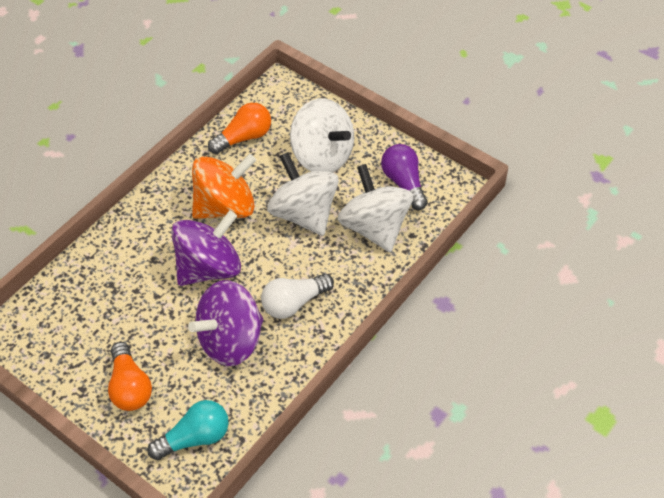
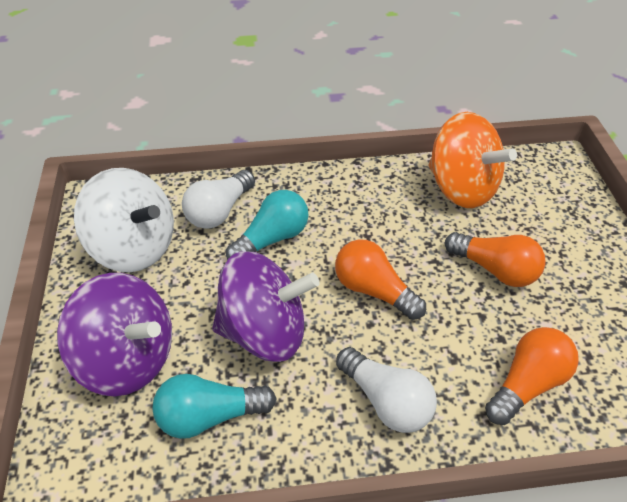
orange light bulb: 2 -> 3
purple light bulb: 1 -> 0
turquoise light bulb: 1 -> 2
white light bulb: 1 -> 2
white spinning top: 3 -> 1

